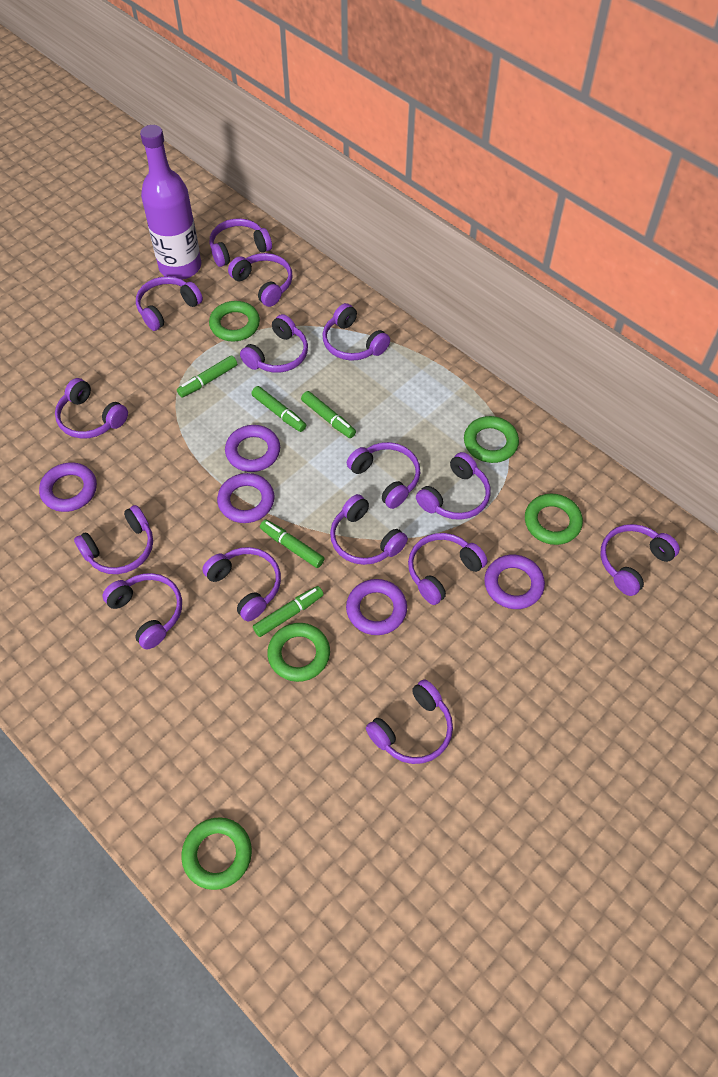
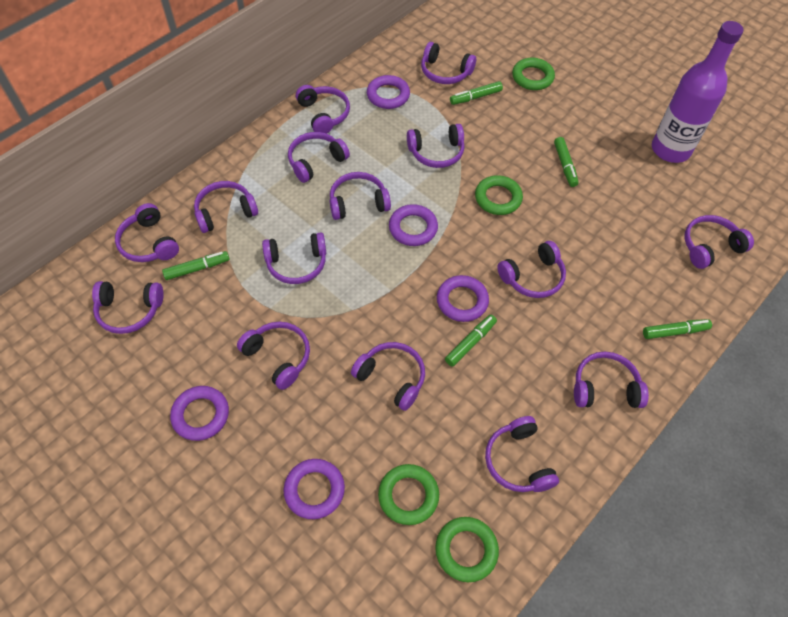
green ring: 5 -> 4

